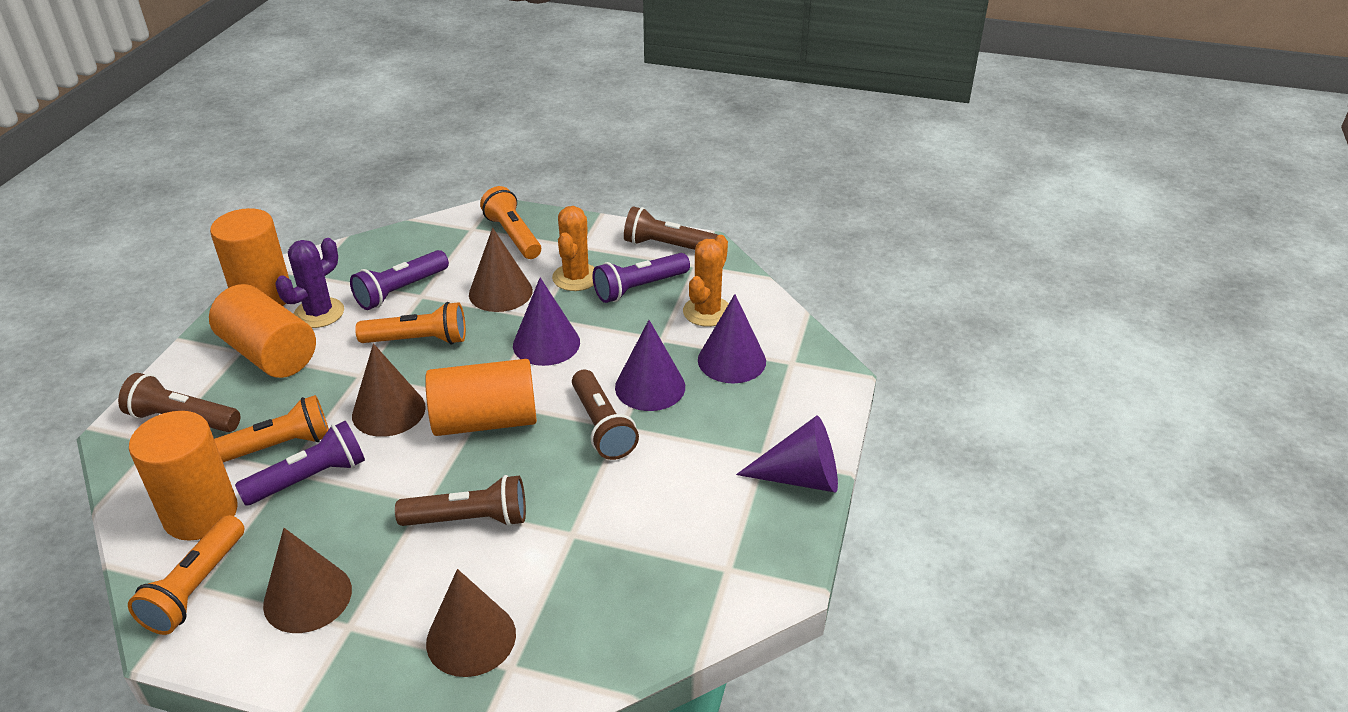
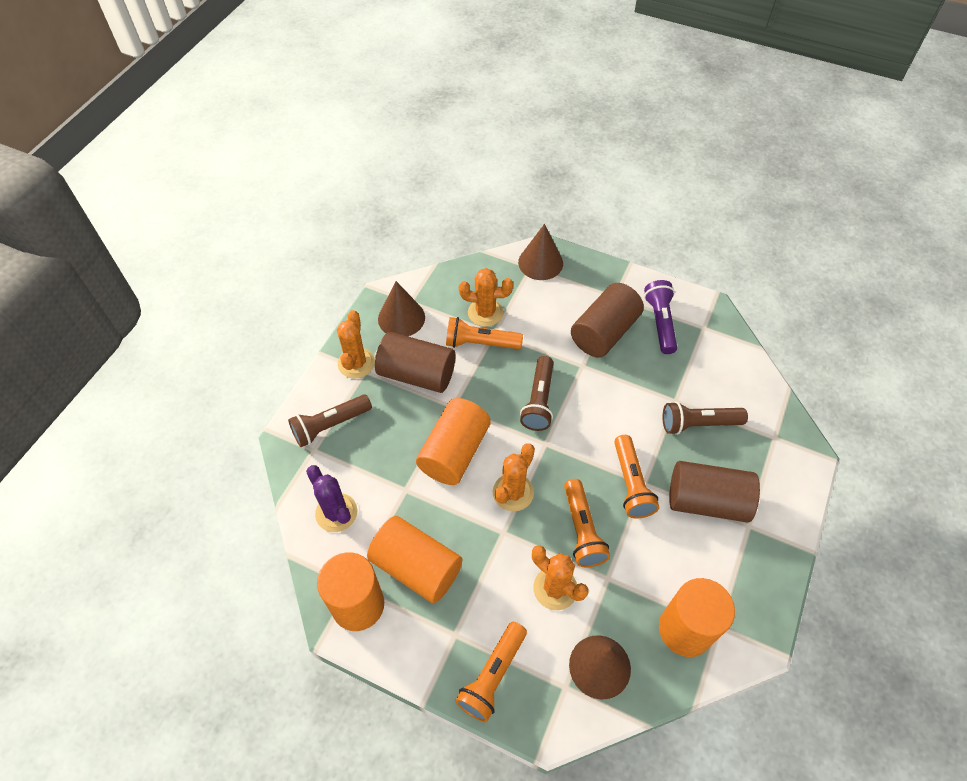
brown cone: 4 -> 3
brown cylinder: 0 -> 3
brown flashlight: 4 -> 3
orange cactus: 2 -> 4
purple cone: 4 -> 0
purple flashlight: 3 -> 1

